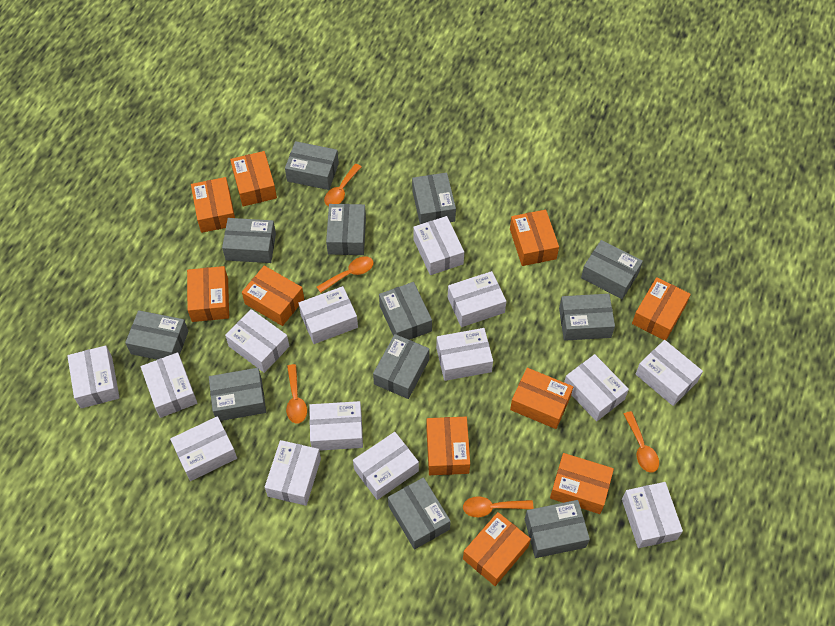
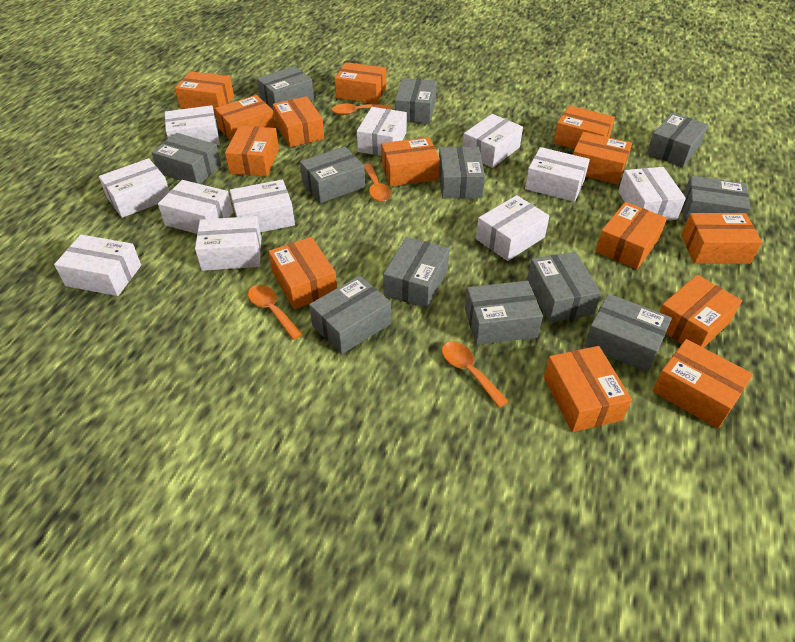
orange box: 10 -> 14
orange spoon: 5 -> 4
white box: 14 -> 11

